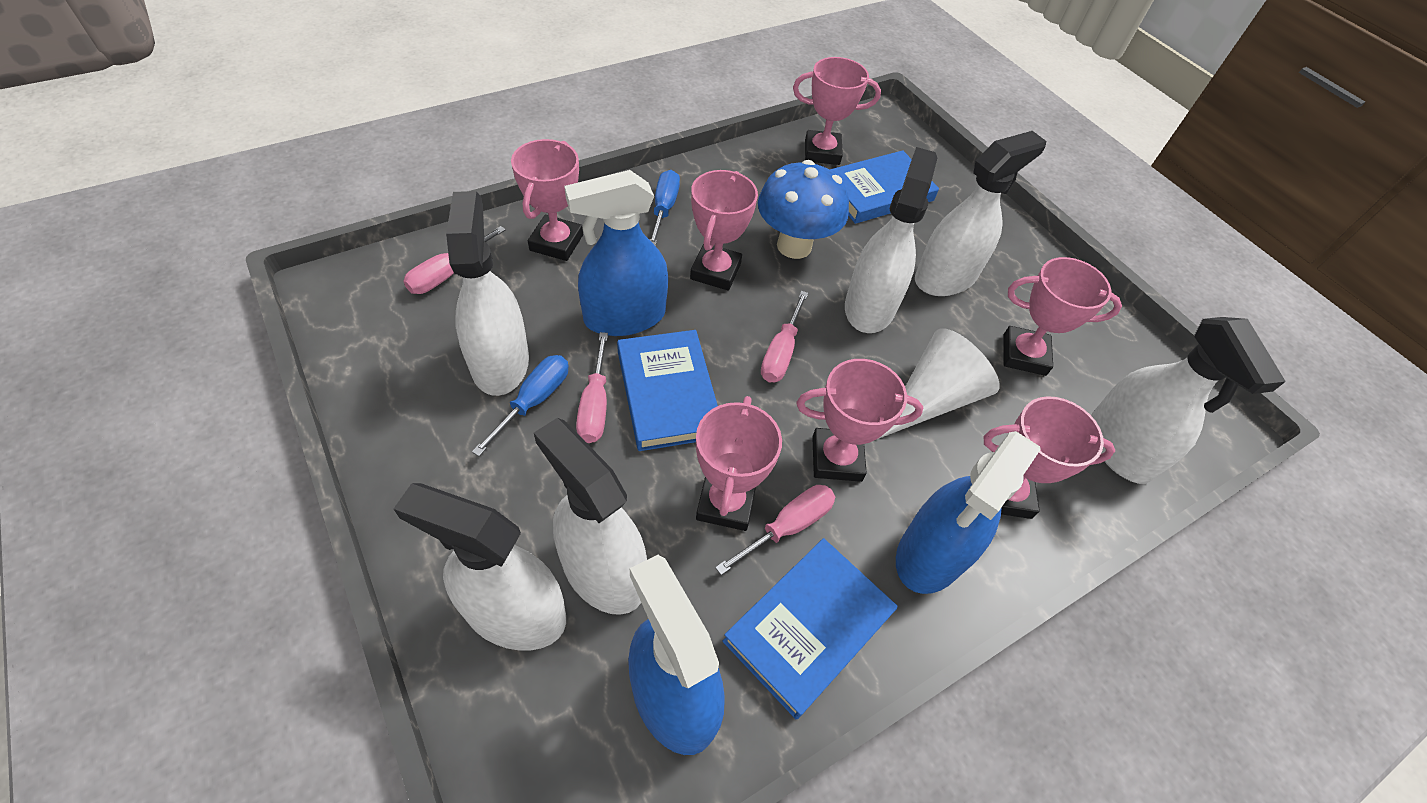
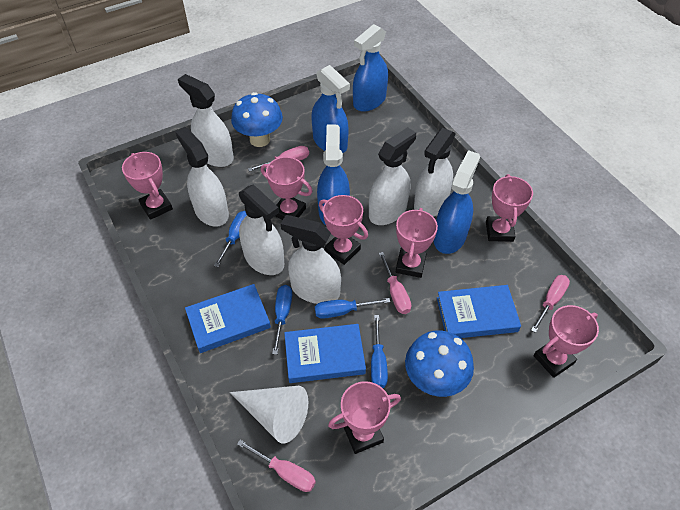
blue mushroom: 1 -> 2
blue screwdriver: 2 -> 4
blue spray bottle: 3 -> 4

